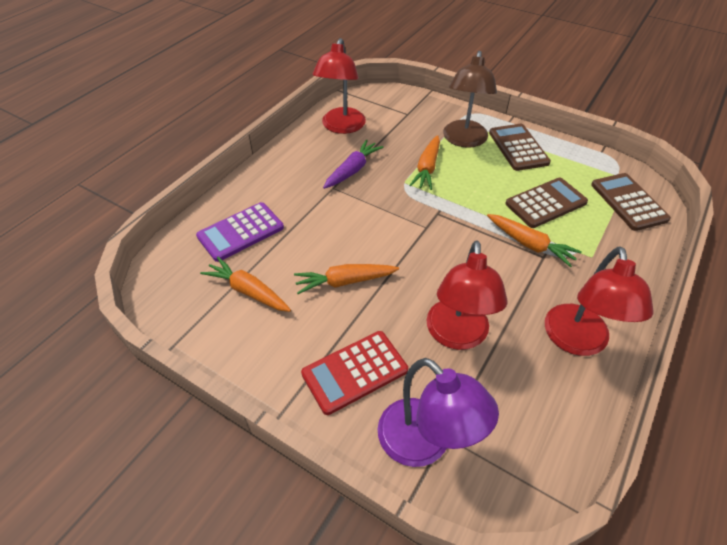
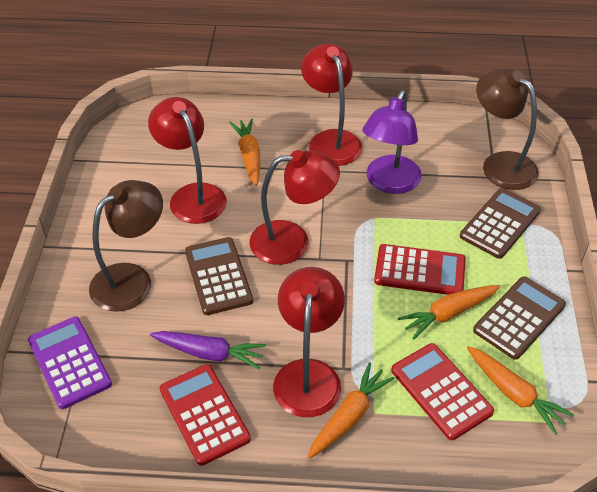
brown lamp: 1 -> 2
red calculator: 1 -> 3
red lamp: 3 -> 4

